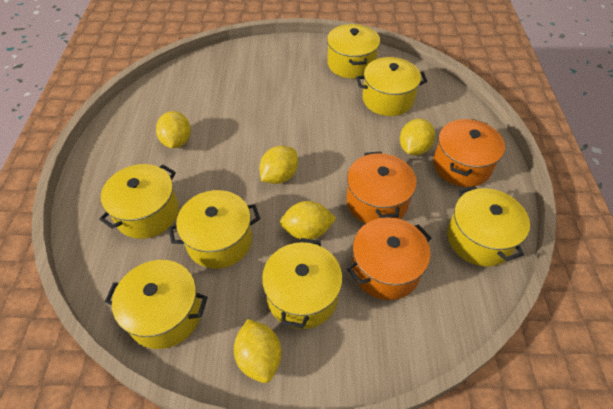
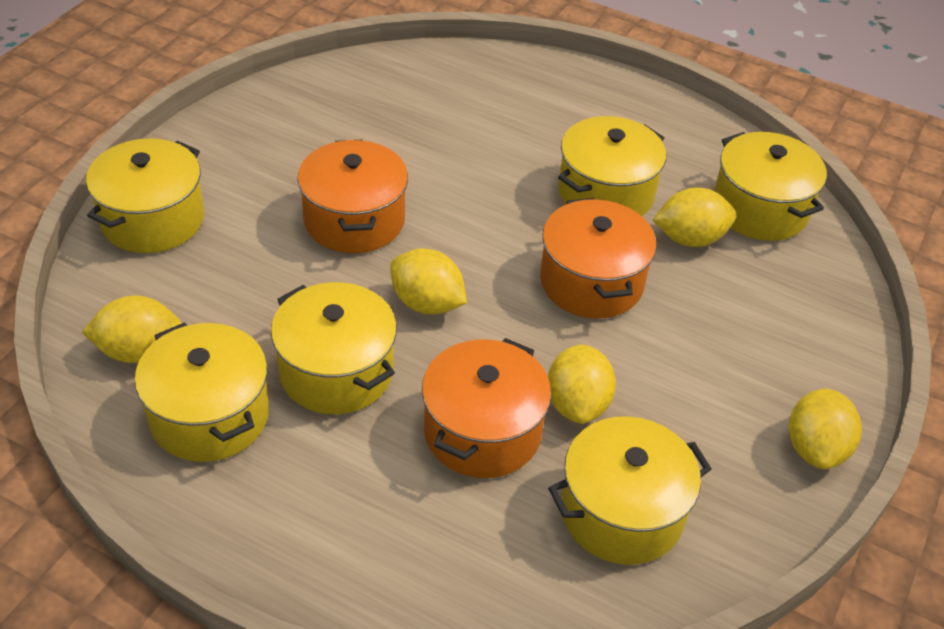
yellow pot: 7 -> 6

